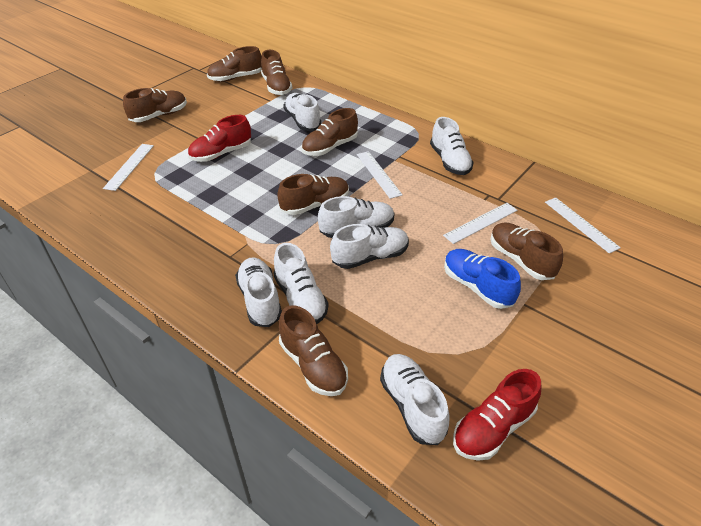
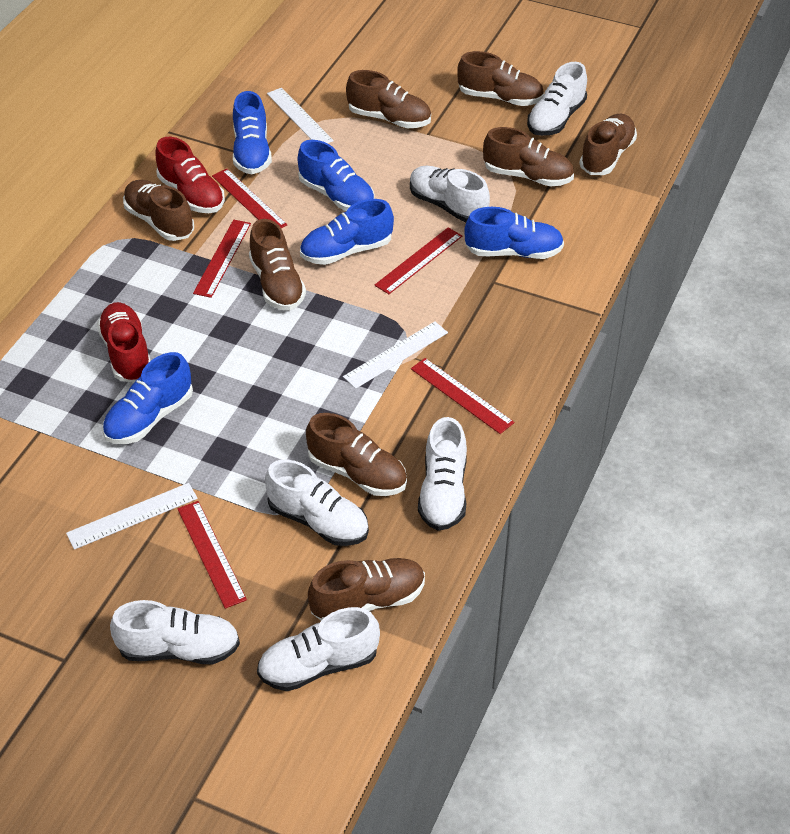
blue shoe: 1 -> 5
brown shoe: 7 -> 8
red ruler: 0 -> 5
white ruler: 4 -> 3
white shoe: 7 -> 6

